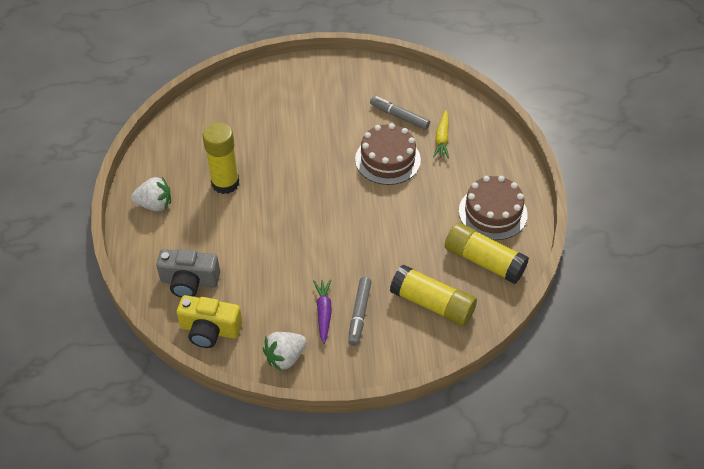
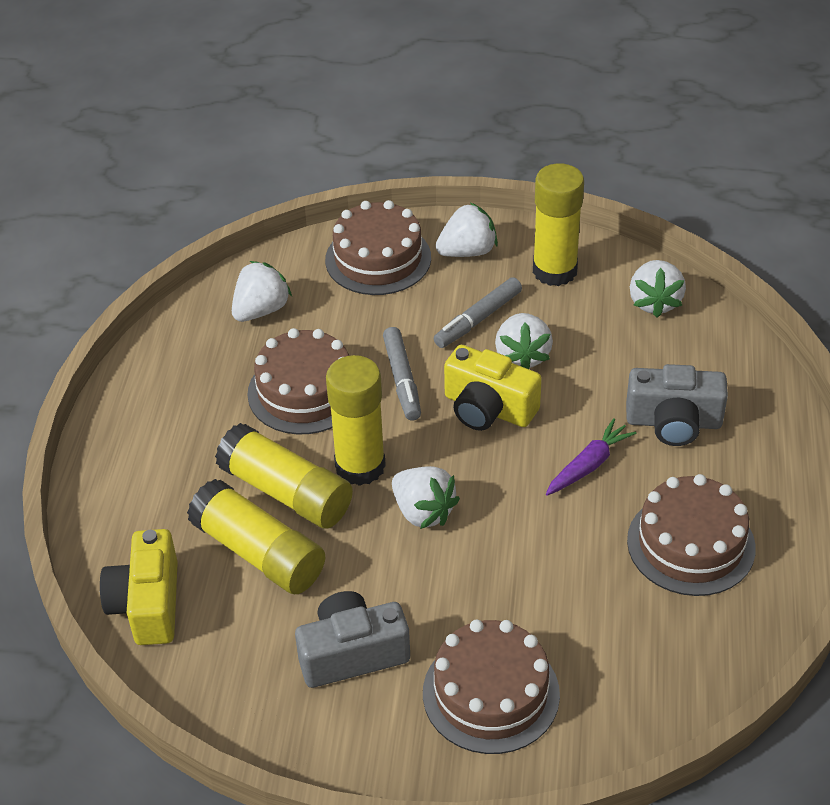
brown cake: 2 -> 4
grey camera: 1 -> 2
white strawberry: 2 -> 5
yellow camera: 1 -> 2
yellow carrot: 1 -> 0
yellow glue stick: 3 -> 4

